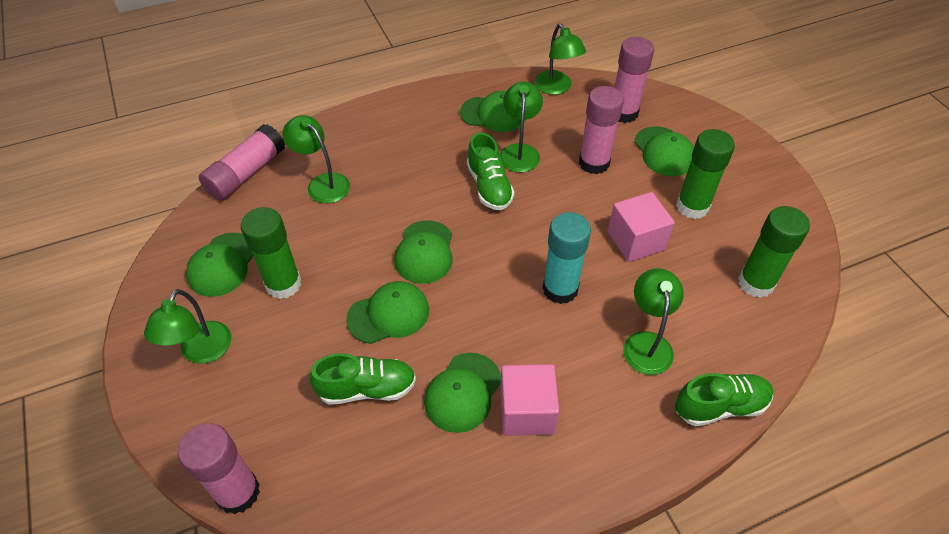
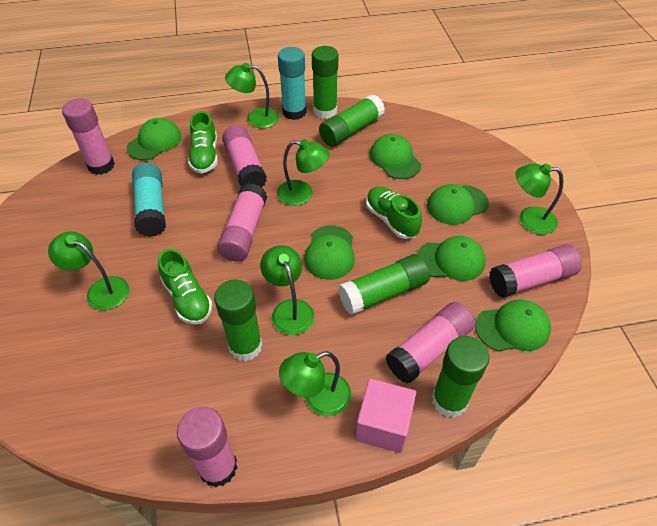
green glue stick: 3 -> 5
green lamp: 5 -> 6
pink cube: 2 -> 1
pink glue stick: 4 -> 6
turquoise glue stick: 1 -> 2

